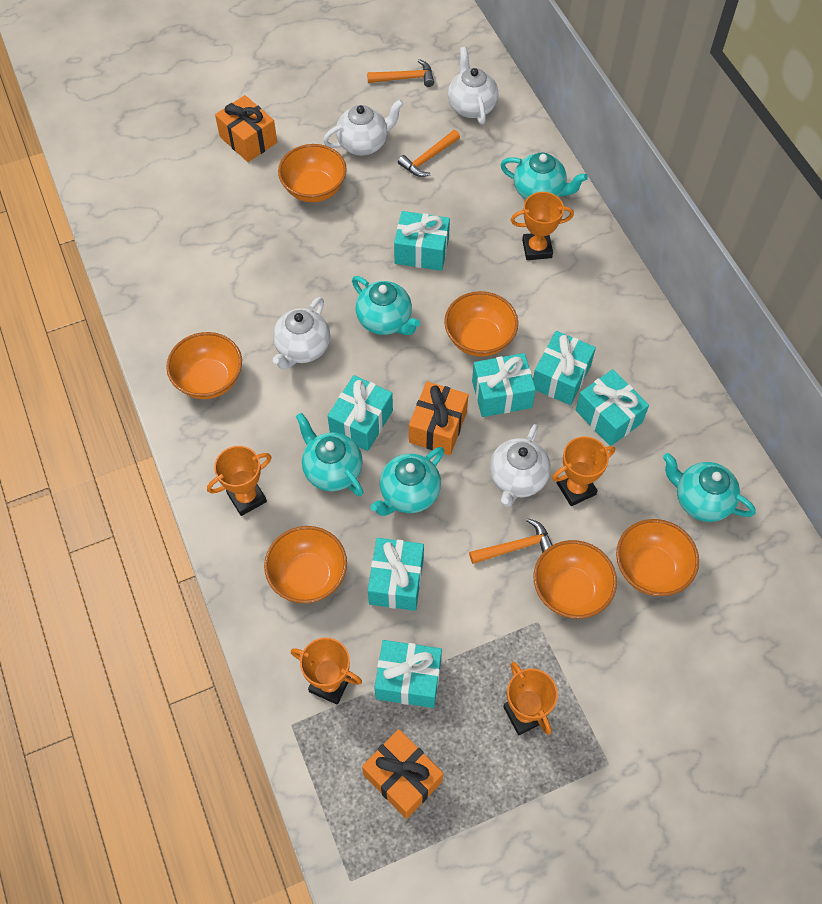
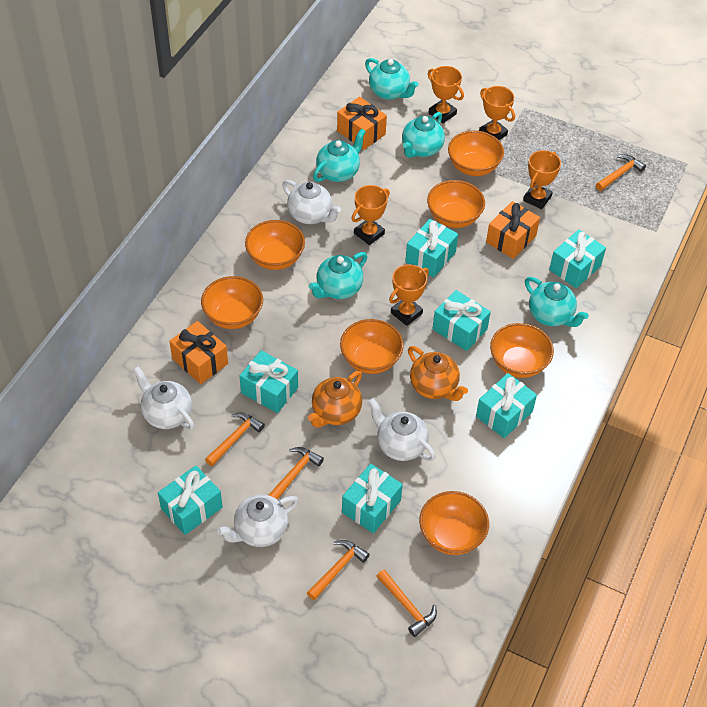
orange bowl: 6 -> 7
orange hammer: 3 -> 5
orange teapot: 0 -> 2

